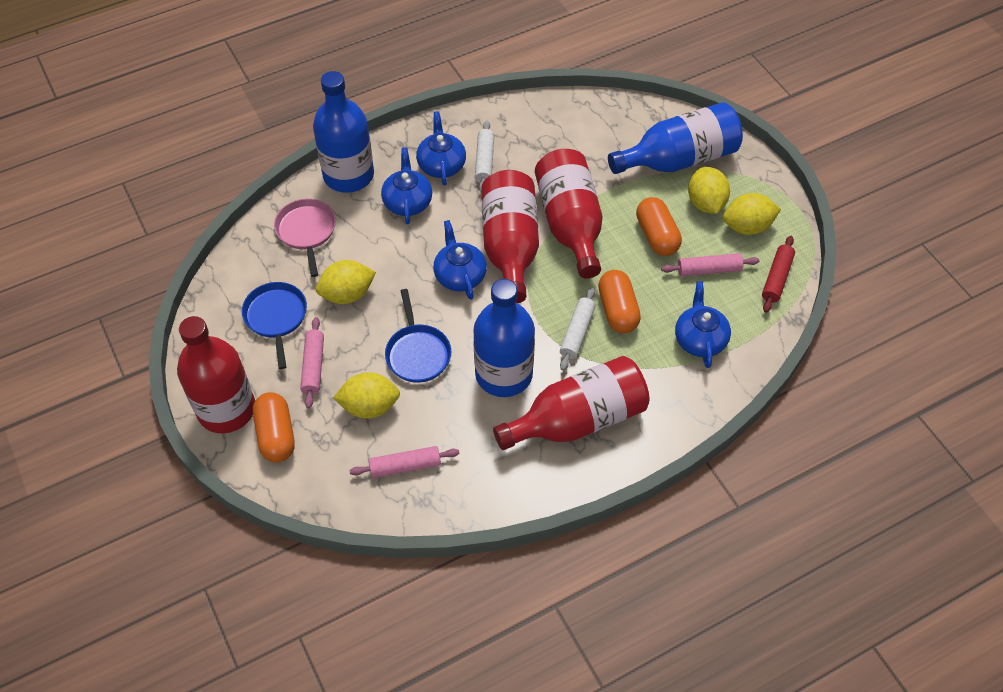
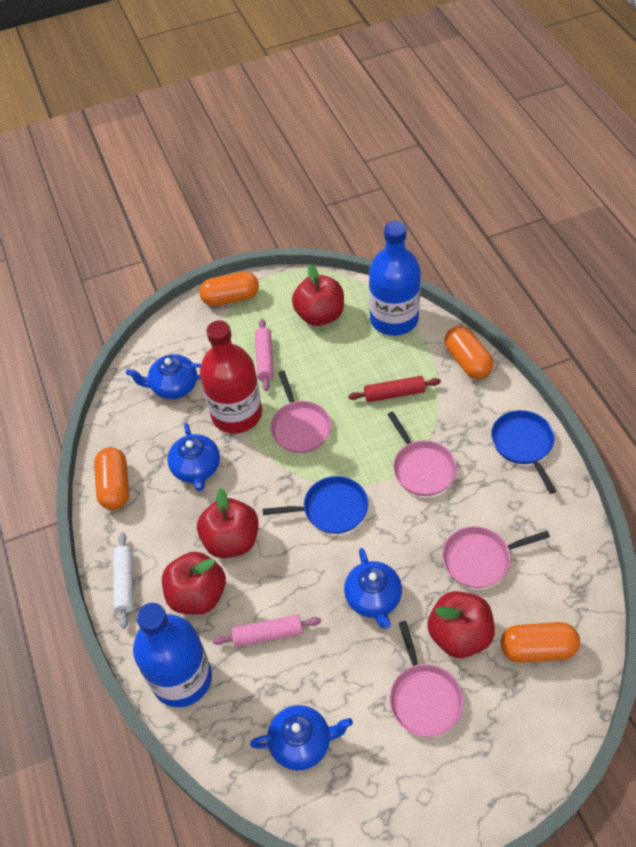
blue bottle: 3 -> 2
orange capsule: 3 -> 4
pink pan: 1 -> 4
pink rolling pin: 3 -> 2
red apple: 0 -> 4
red bottle: 4 -> 1
white rolling pin: 2 -> 1
yellow lemon: 4 -> 0

